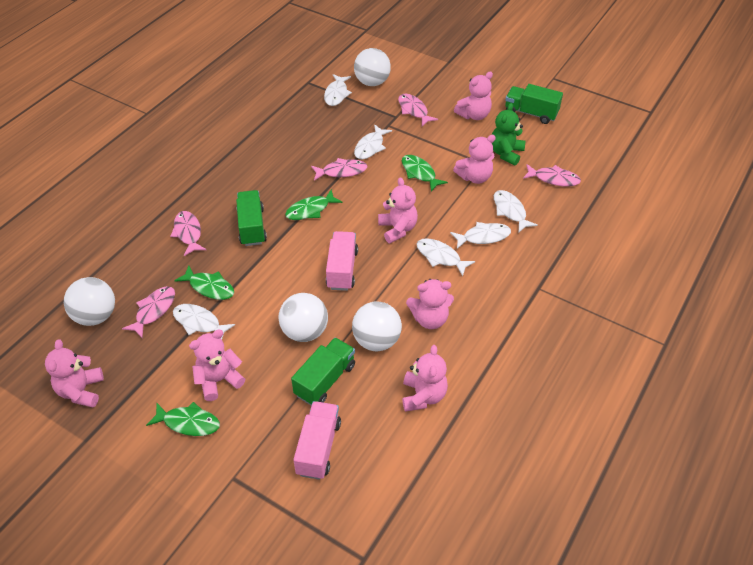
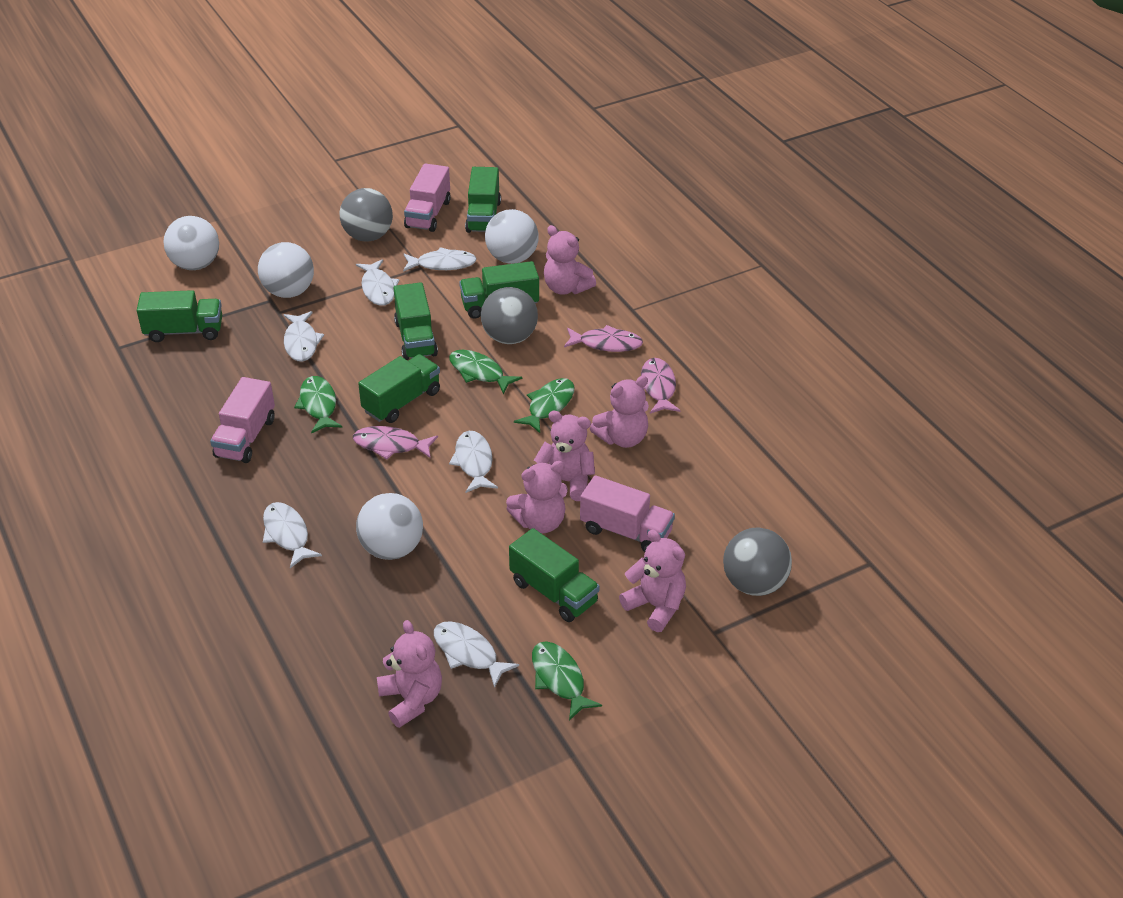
green teddy bear: 1 -> 0
green truck: 3 -> 6
grey ball: 0 -> 3
pink fish: 5 -> 3
pink teddy bear: 7 -> 6
pink truck: 2 -> 3

